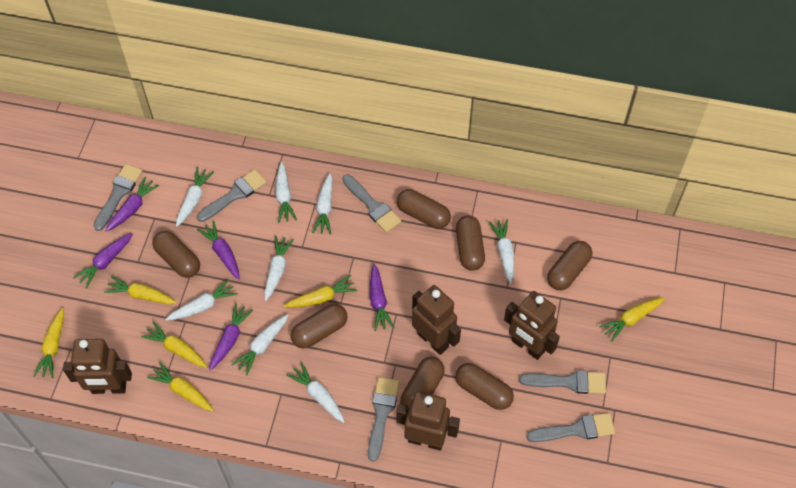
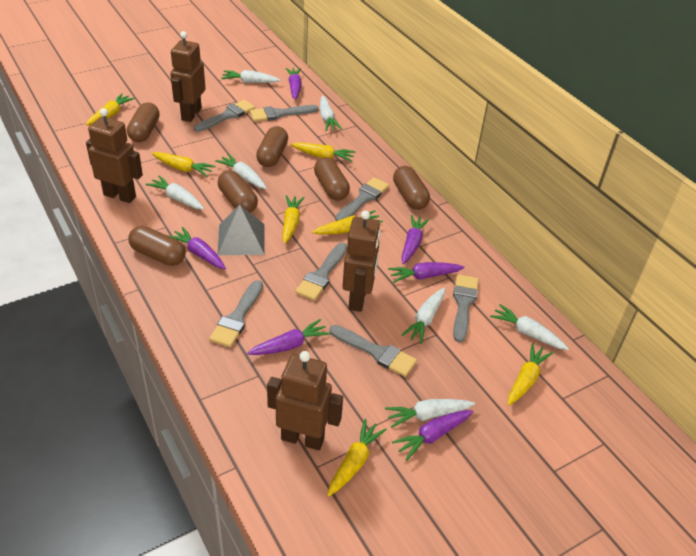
brown capsule: 7 -> 6
grey brush: 6 -> 7
grey pyramid: 0 -> 1
purple carrot: 5 -> 6
white carrot: 8 -> 7
yellow carrot: 6 -> 7

